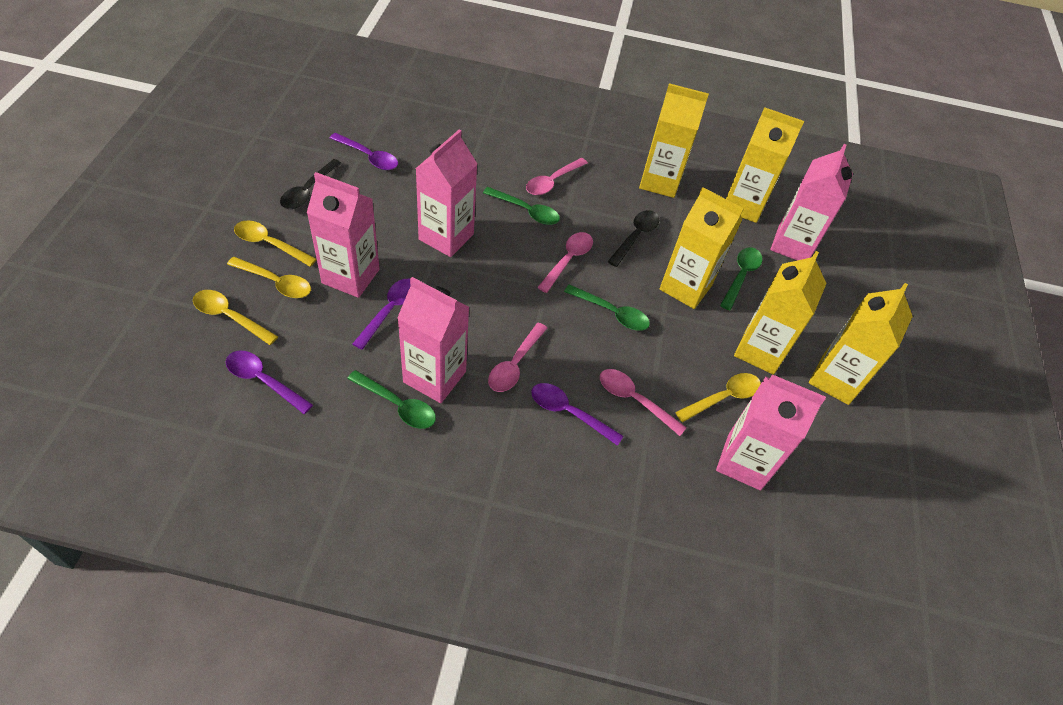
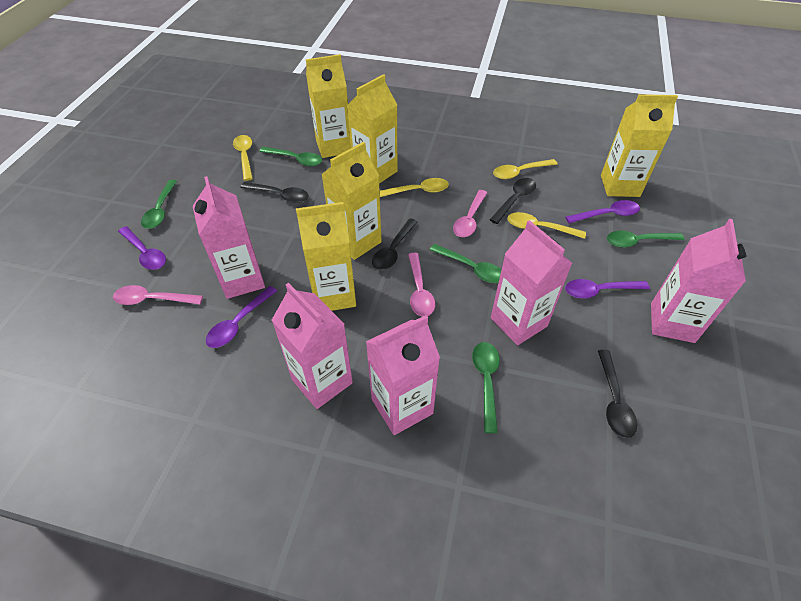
black spoon: 2 -> 4
green spoon: 4 -> 5
pink spoon: 4 -> 3

